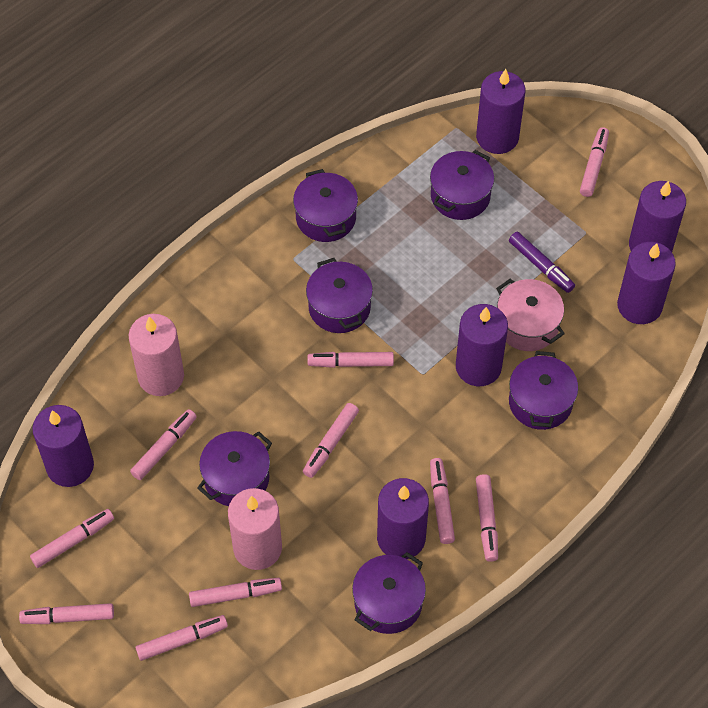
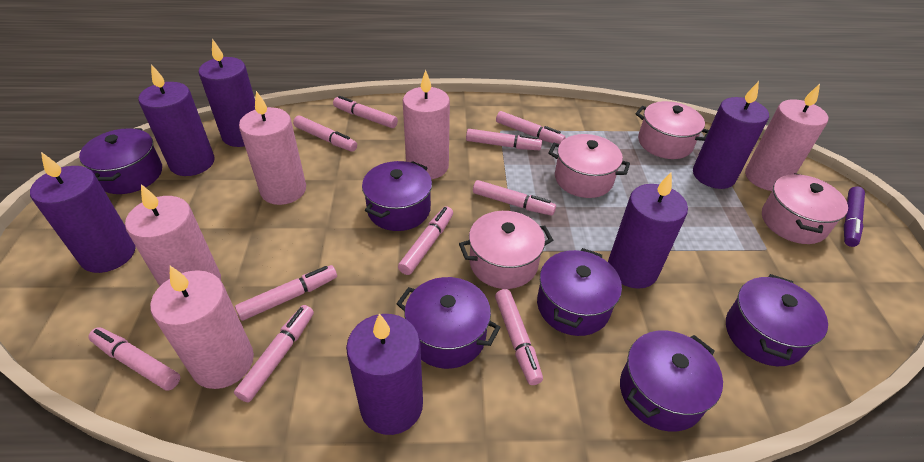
pink candle: 2 -> 5
pink pot: 1 -> 4

